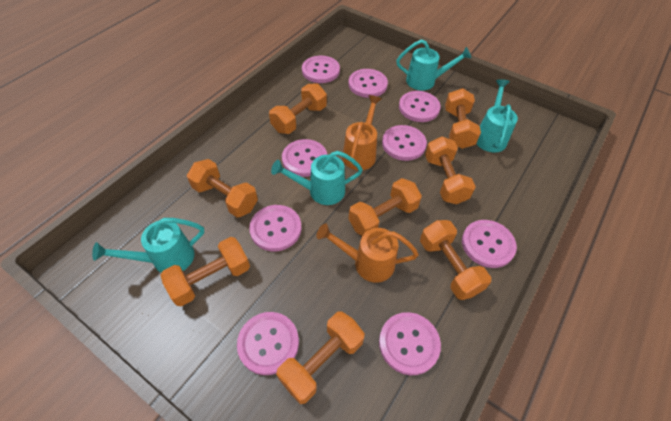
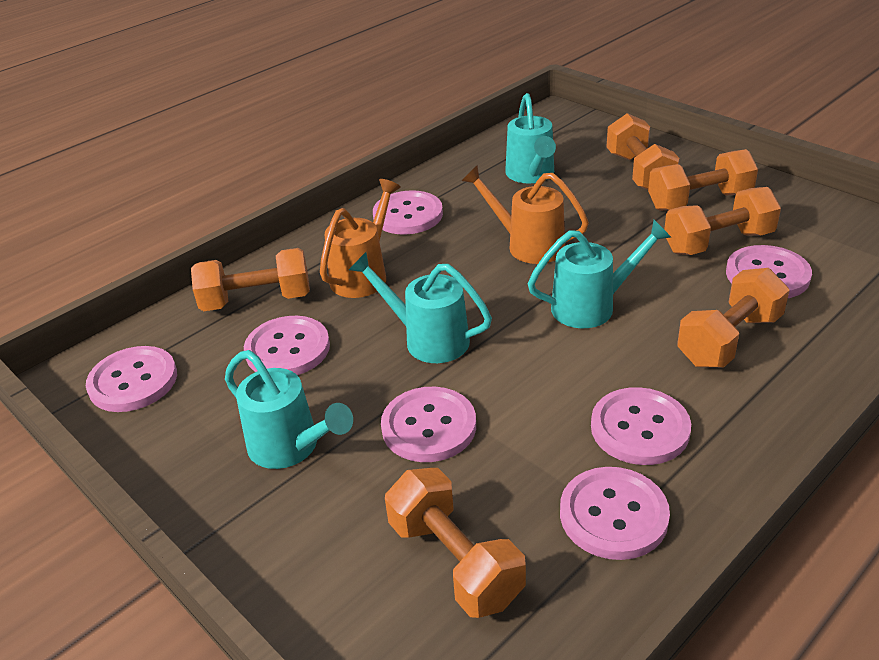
orange dumbbell: 8 -> 6
pink button: 9 -> 7

